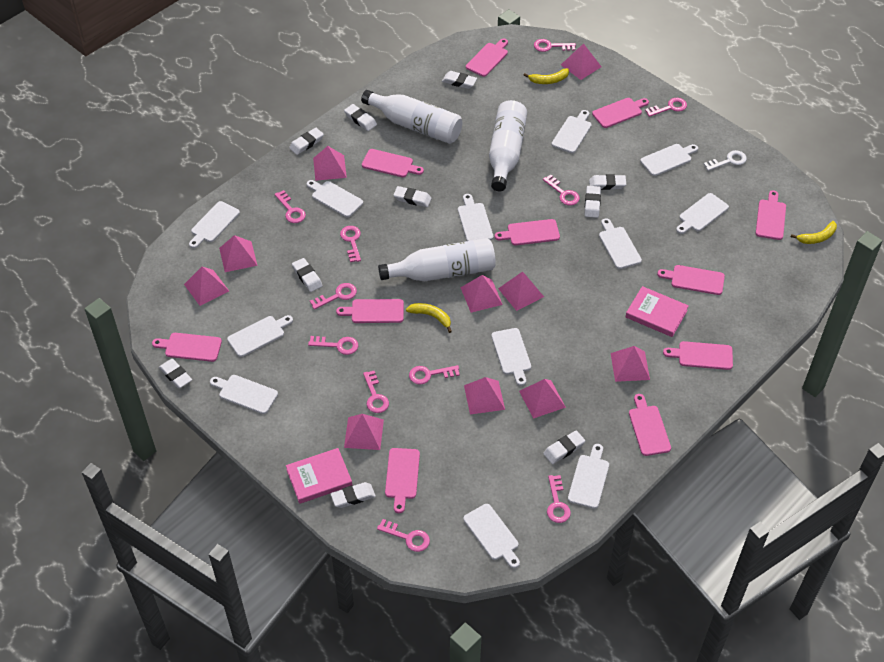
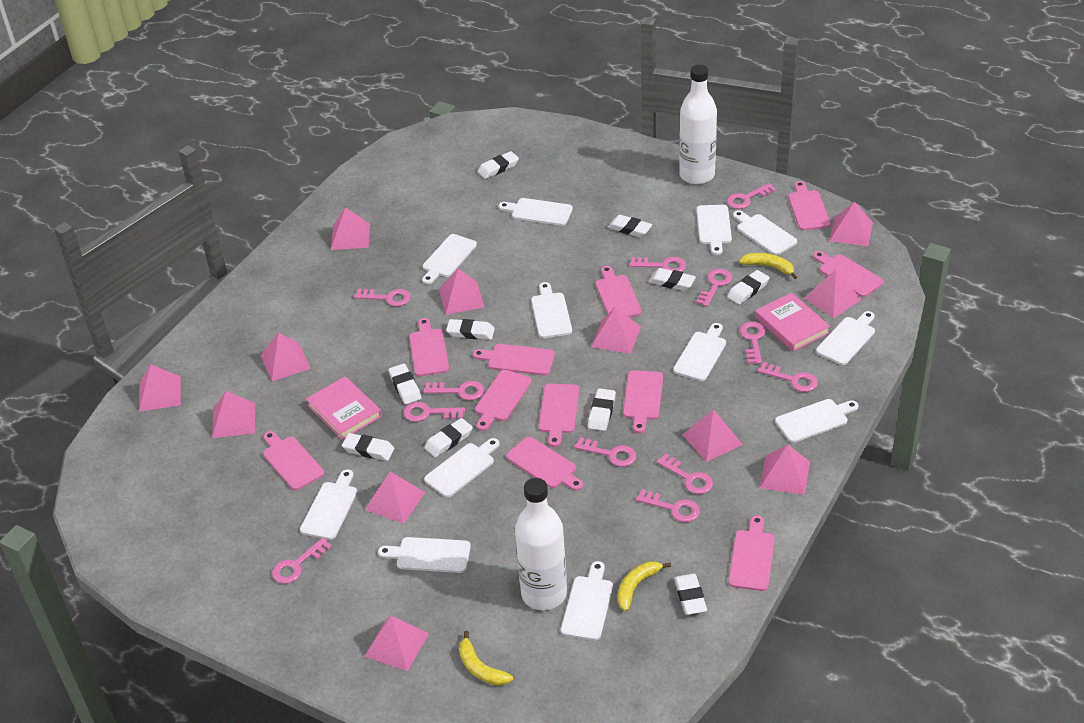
pink key: 11 -> 12
pink pyramid: 10 -> 12
white bottle: 3 -> 2
white key: 1 -> 0

